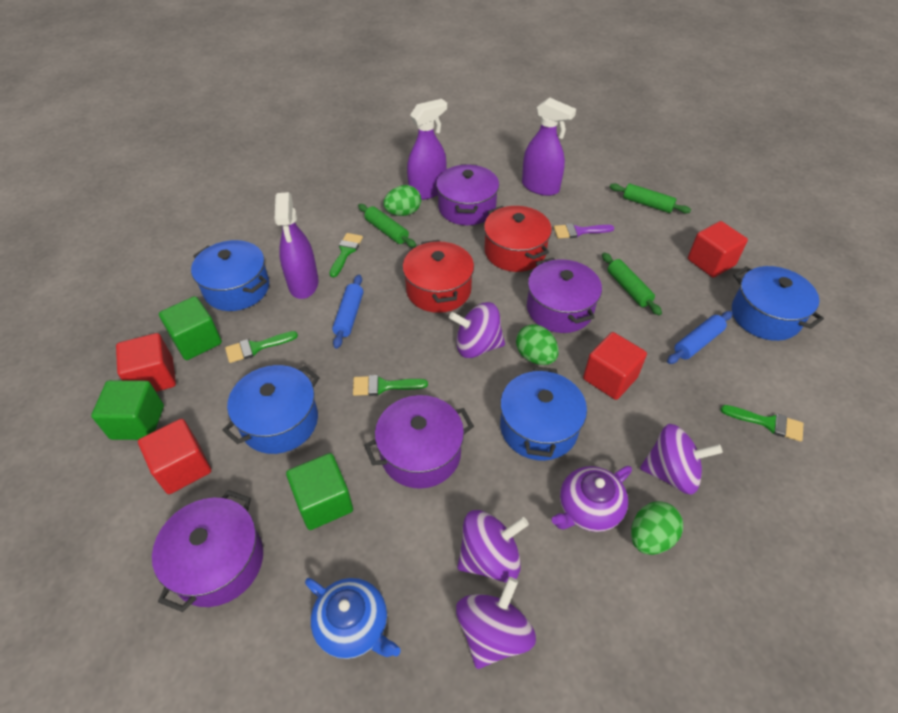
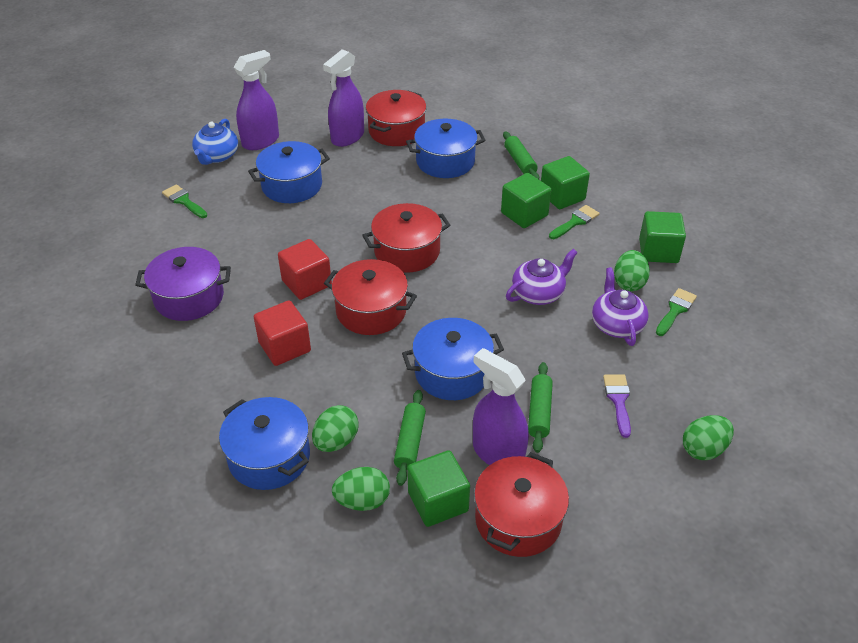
blue rolling pin: 2 -> 0
green brush: 4 -> 3
green cube: 3 -> 4
green egg: 3 -> 4
purple pot: 4 -> 1
purple spinning top: 4 -> 0
purple teapot: 1 -> 2
red cube: 4 -> 2
red pot: 2 -> 4

